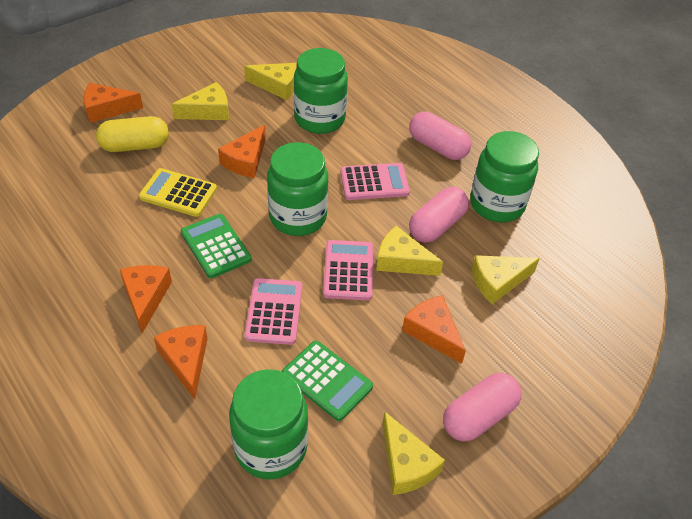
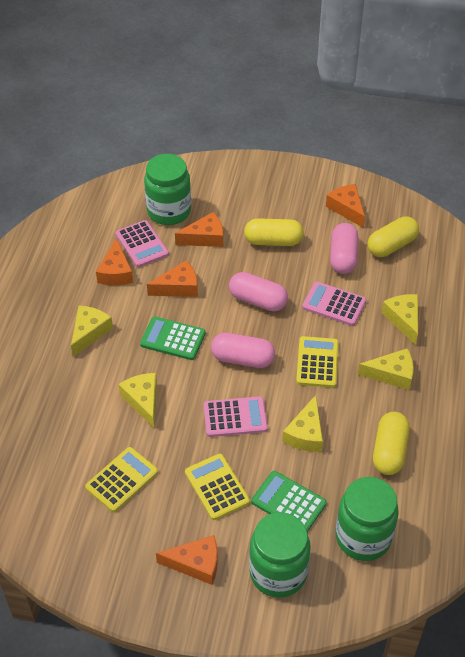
green jar: 4 -> 3
yellow calculator: 1 -> 3
yellow capsule: 1 -> 3

